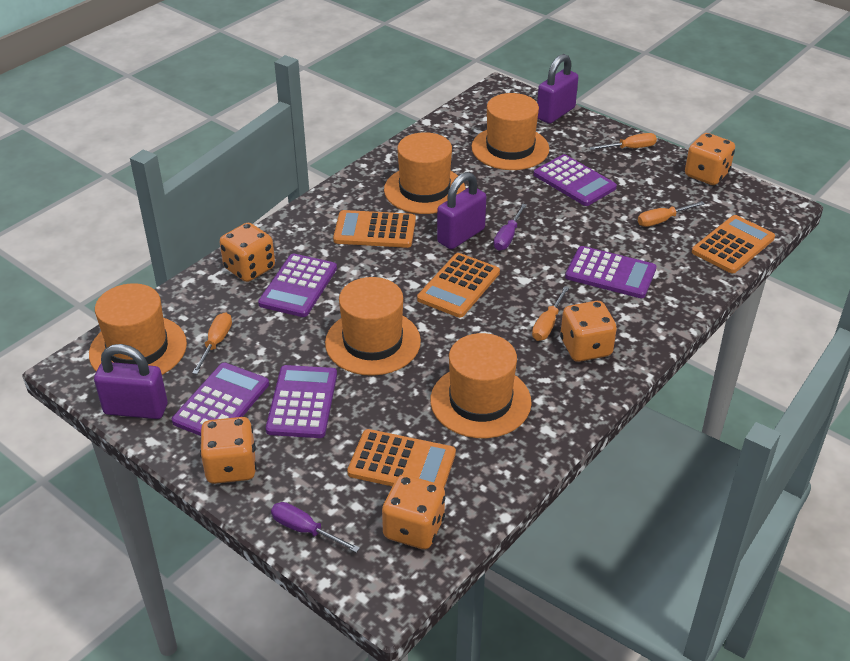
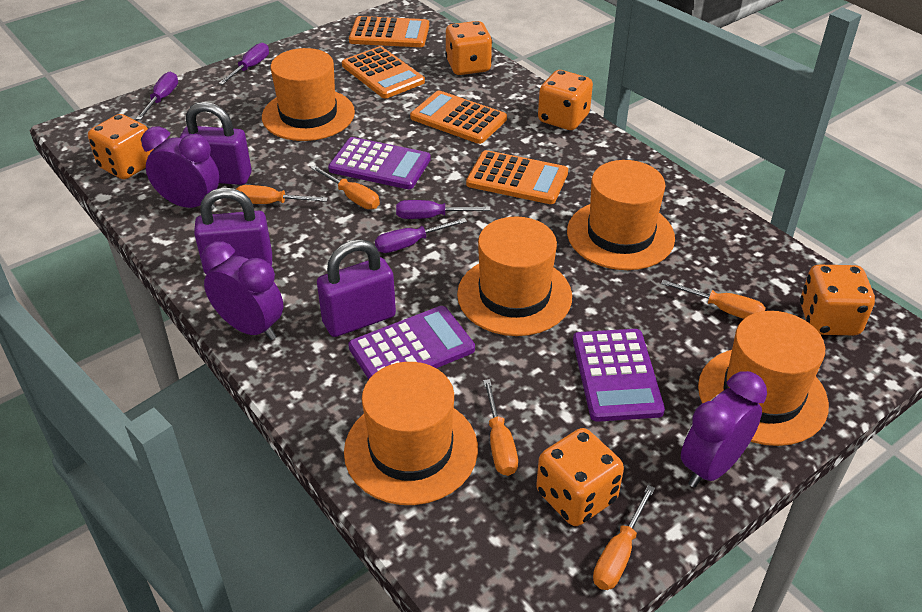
orange screwdriver: 4 -> 5
purple calculator: 5 -> 3
purple clock: 0 -> 3
purple screwdriver: 2 -> 4

